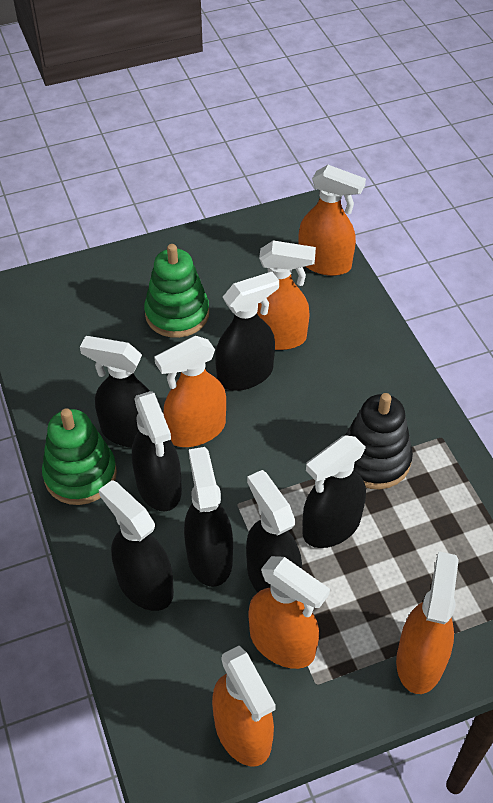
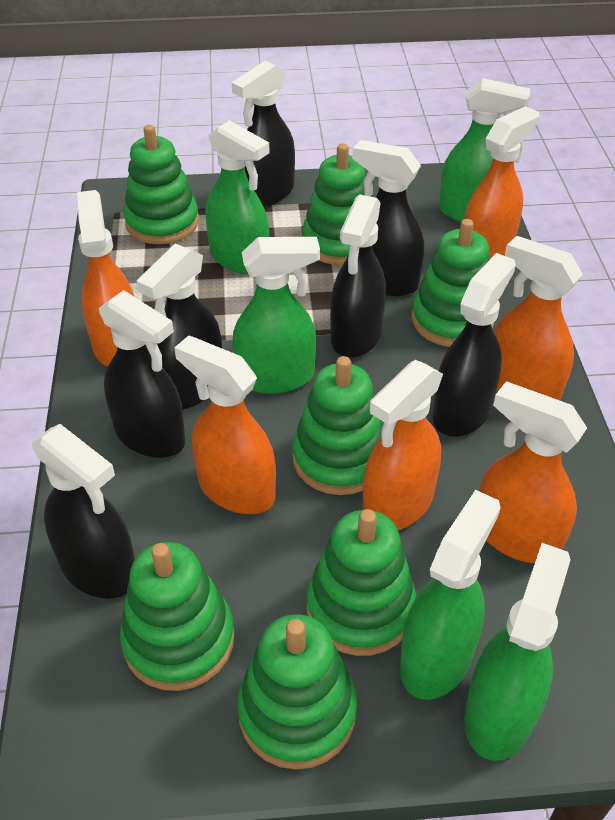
black stacking toy: 1 -> 0
green spray bottle: 0 -> 5
green stacking toy: 2 -> 7

